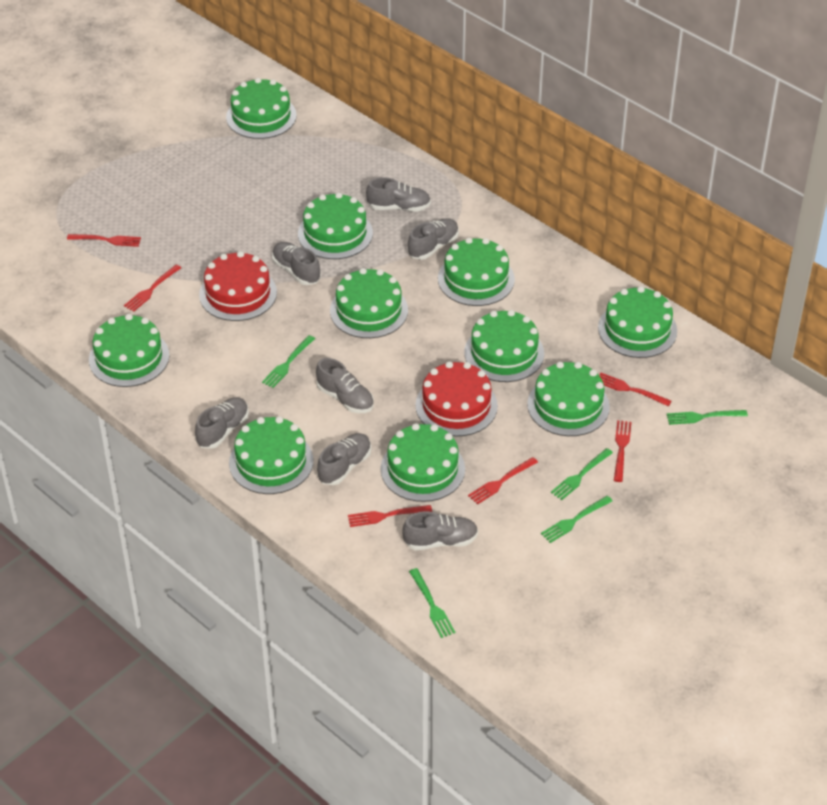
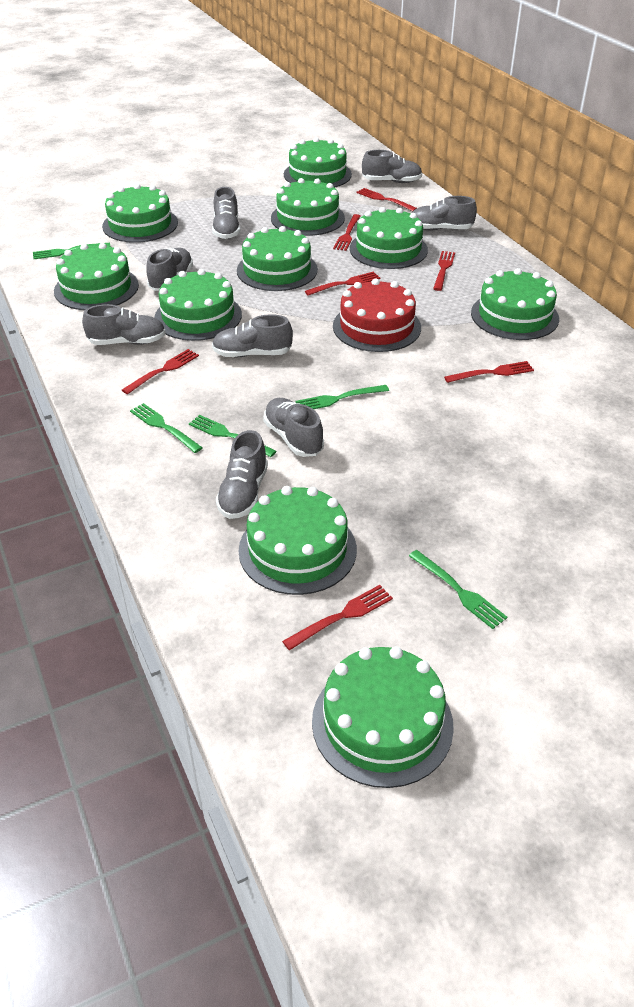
grey shoe: 7 -> 8
red cake: 2 -> 1
red fork: 6 -> 7

